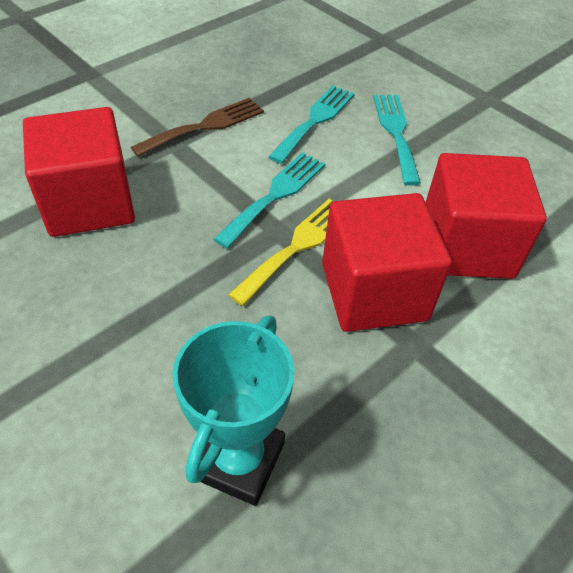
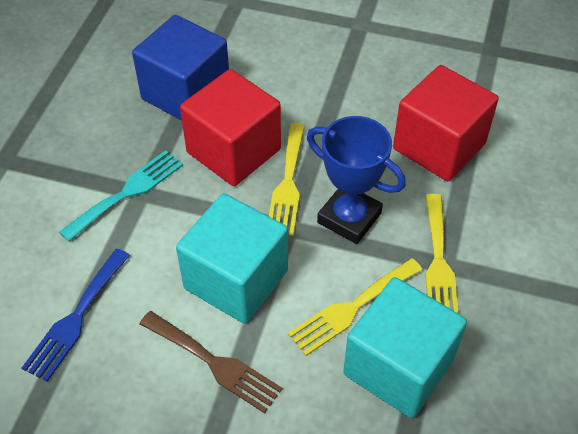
blue cube: 0 -> 1
blue fork: 0 -> 1
blue trophy: 0 -> 1
red cube: 3 -> 2
turquoise cube: 0 -> 2
turquoise fork: 3 -> 1
turquoise trophy: 1 -> 0
yellow fork: 1 -> 3

